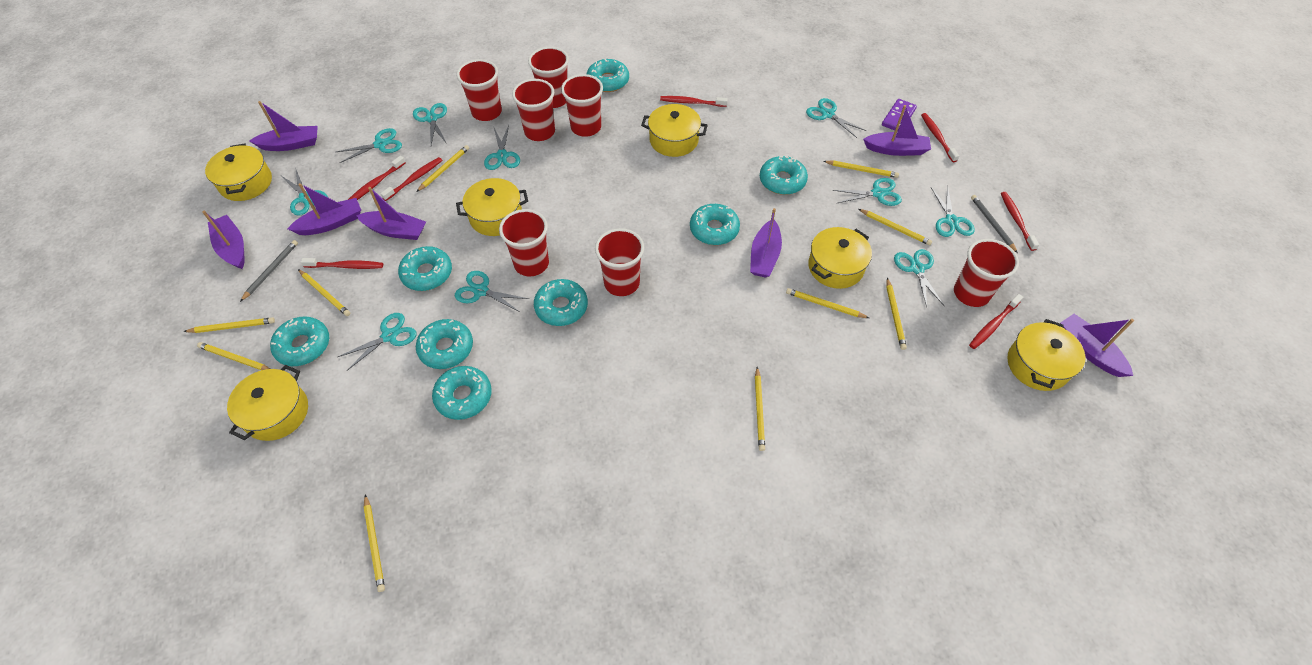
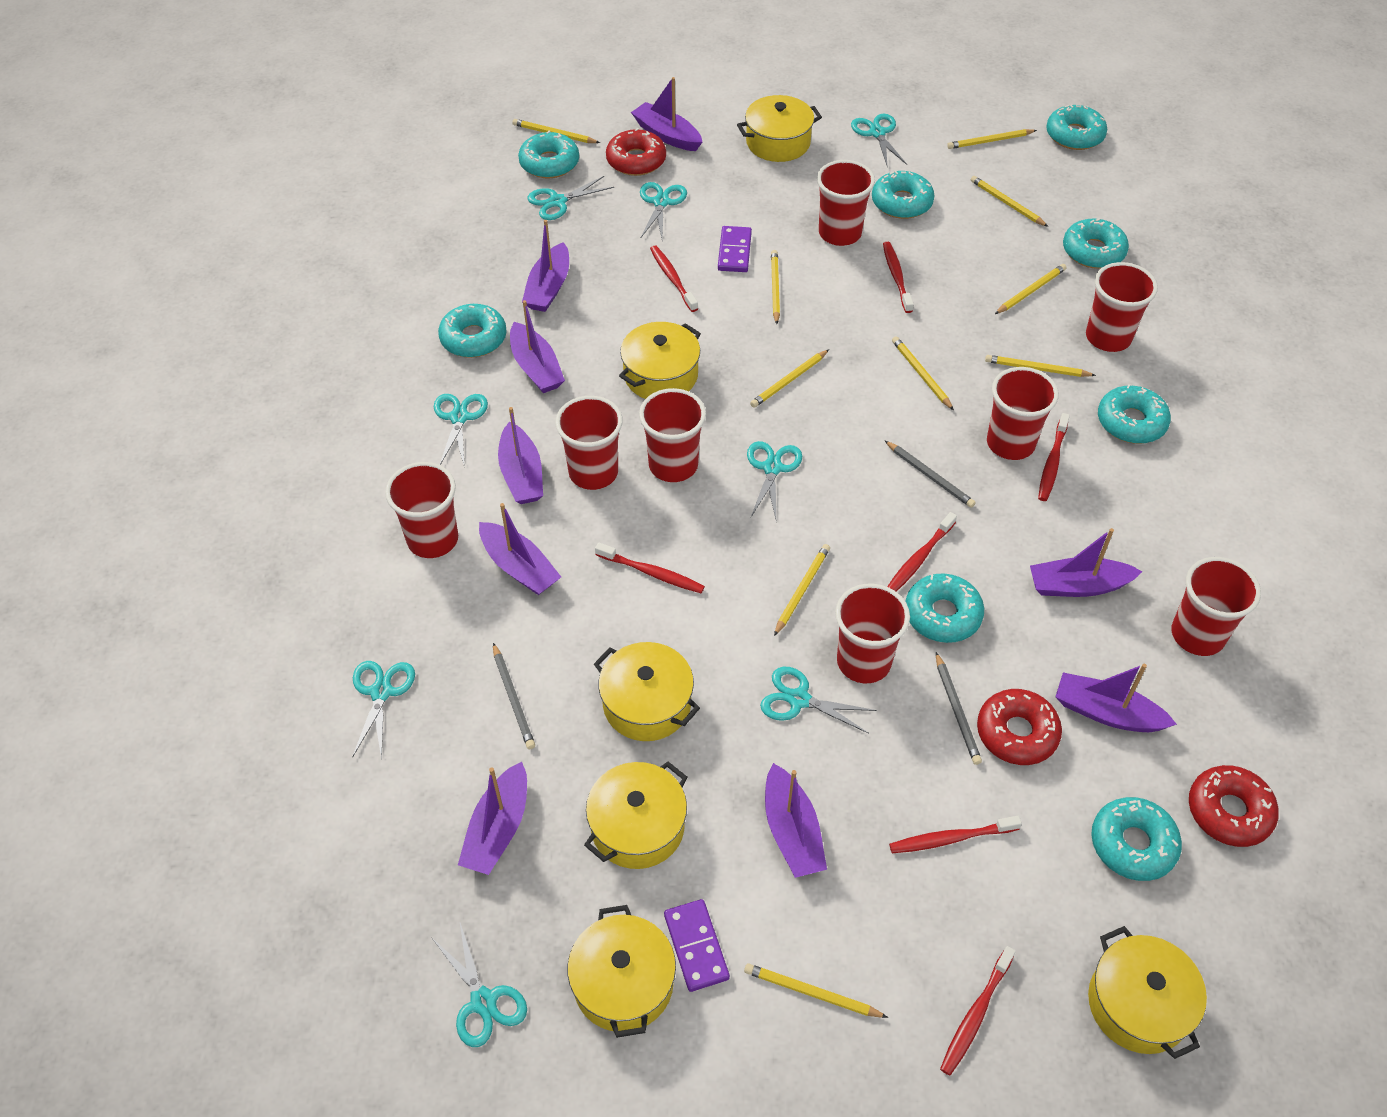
grey pencil: 2 -> 3
purple boat: 7 -> 9
purple domino: 1 -> 2
red cup: 7 -> 8
red donut: 0 -> 3
turquoise scissors: 10 -> 8

